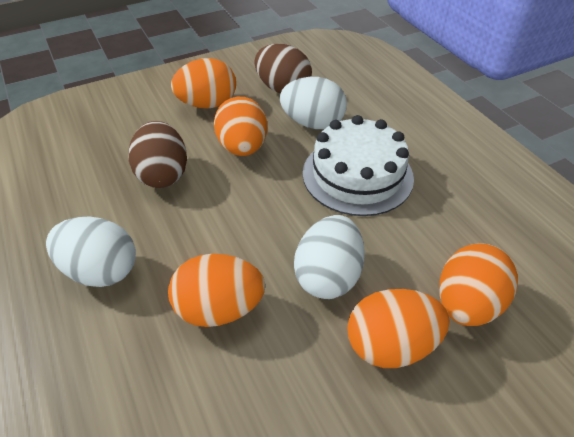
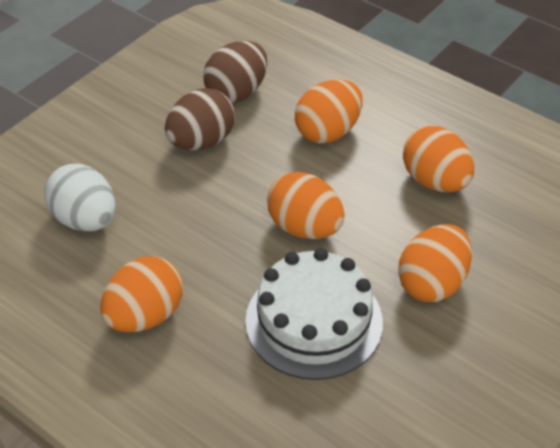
white egg: 3 -> 1

